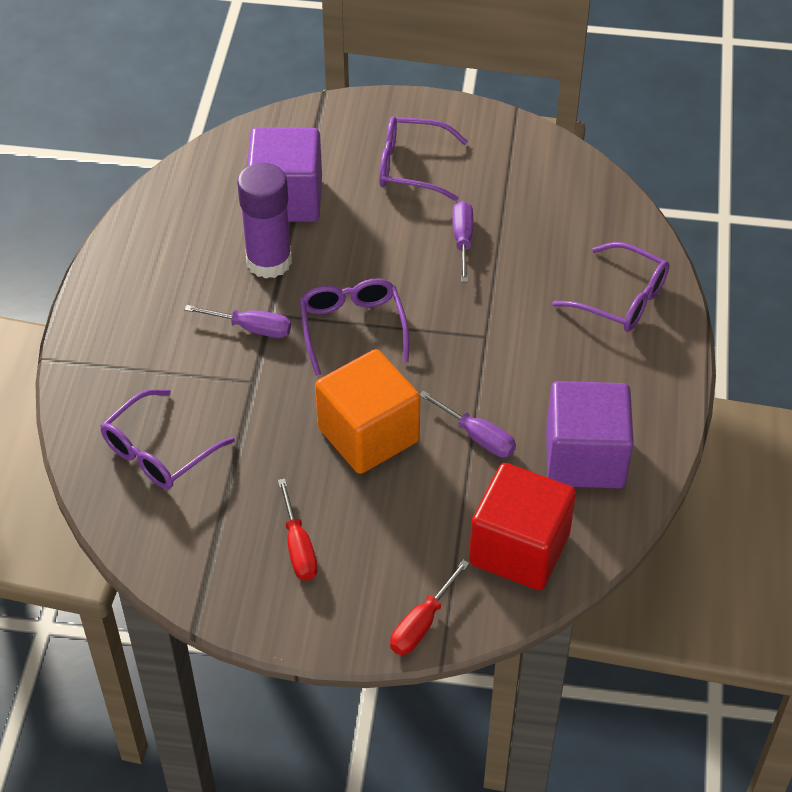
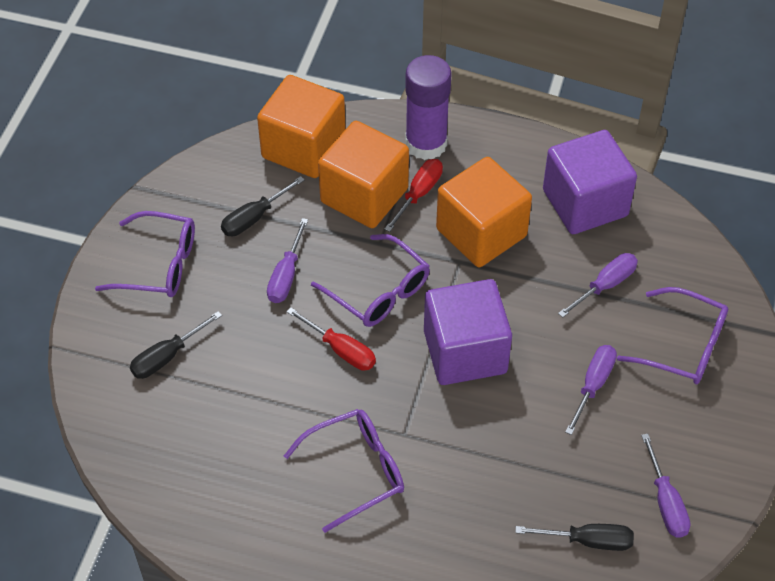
black screwdriver: 0 -> 3
orange cube: 1 -> 3
purple screwdriver: 3 -> 4
red cube: 1 -> 0

